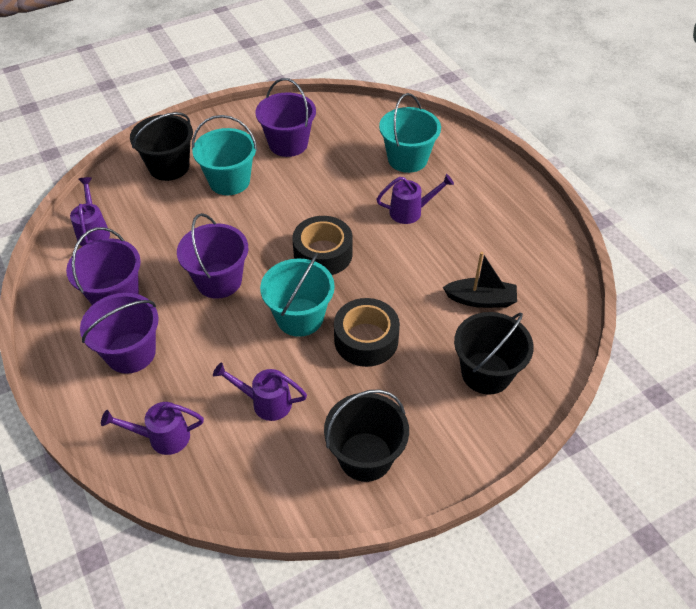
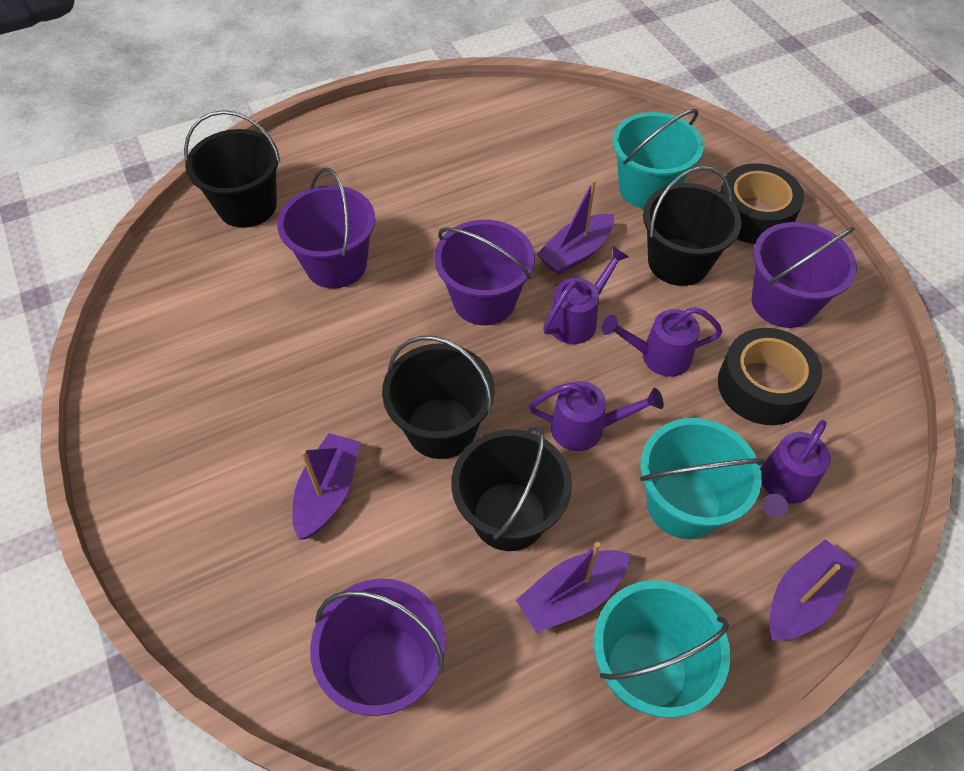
black boat: 1 -> 0
black bucket: 3 -> 4
purple boat: 0 -> 4

